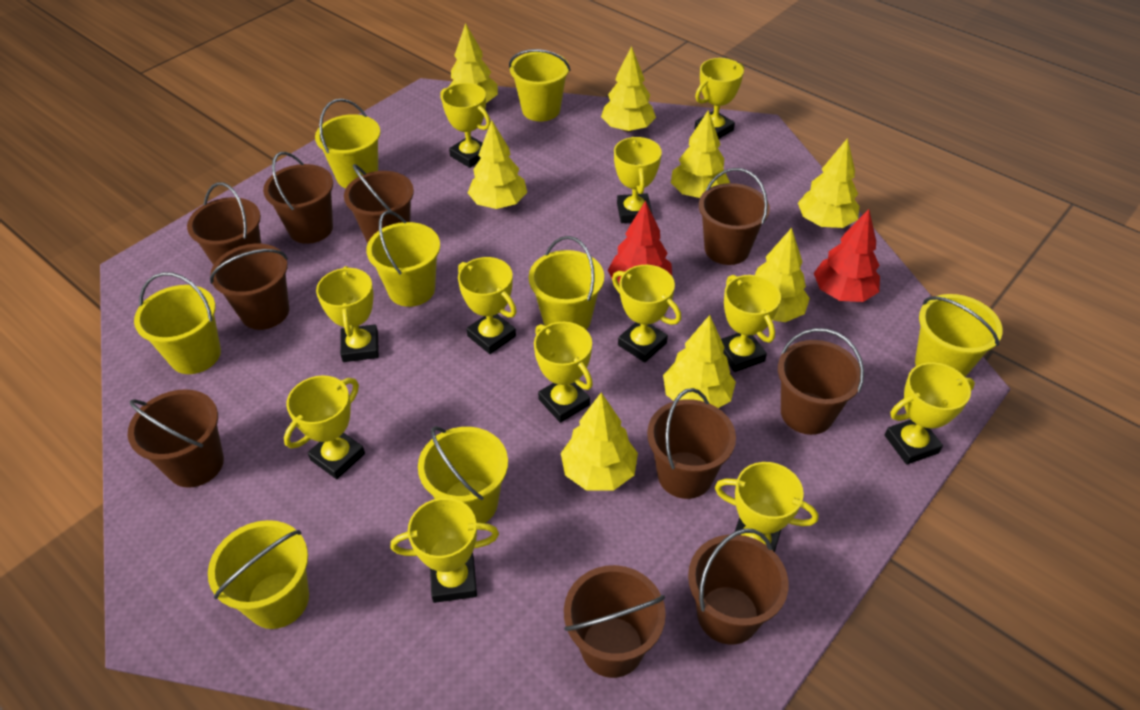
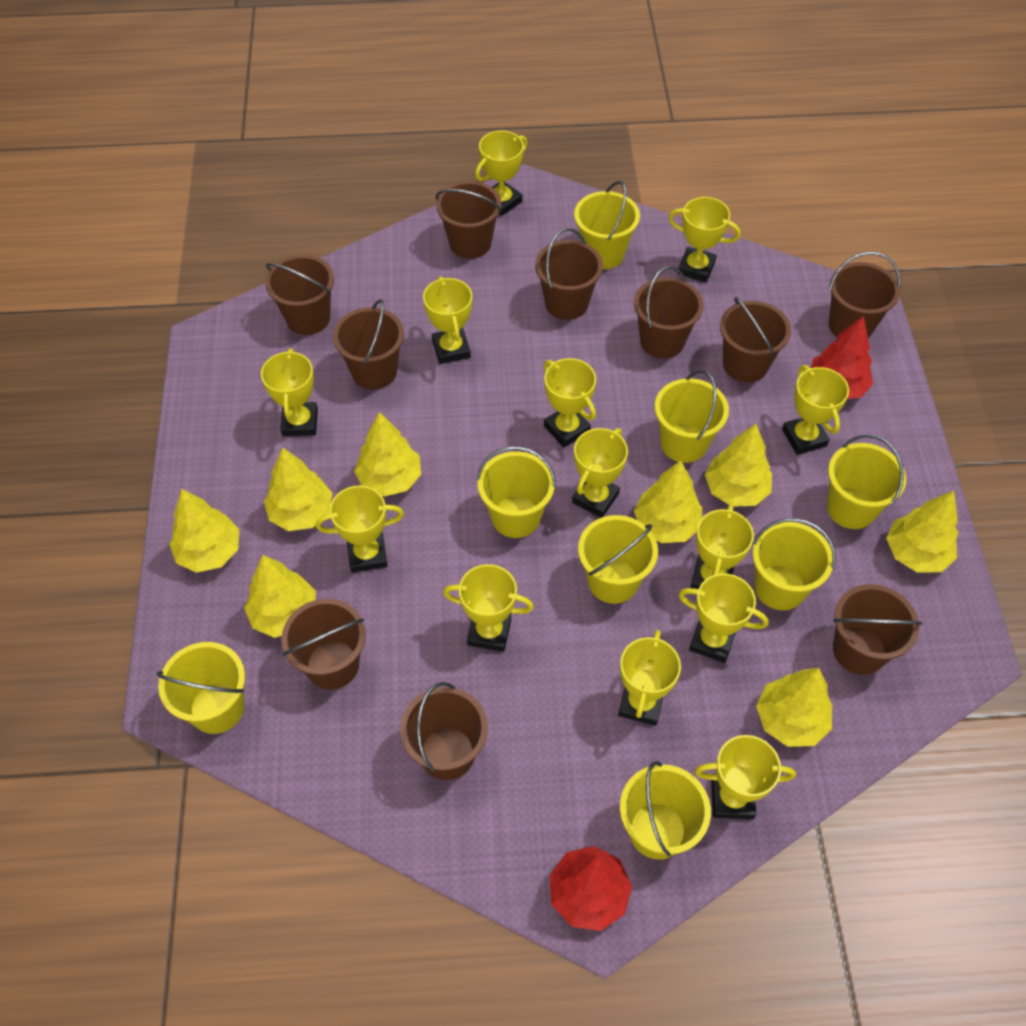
yellow trophy: 12 -> 13

